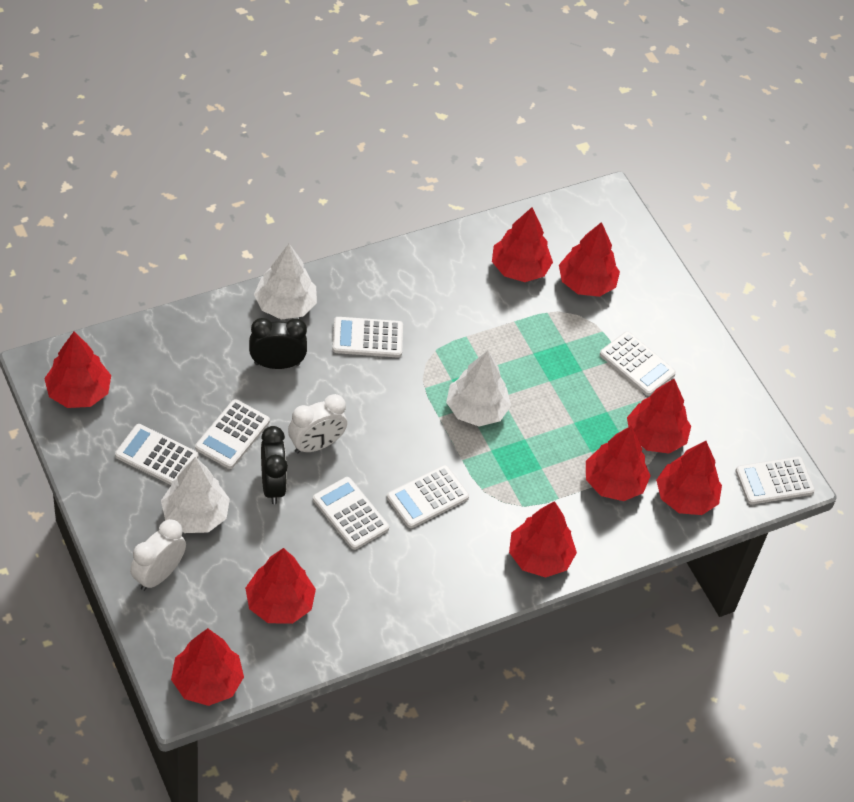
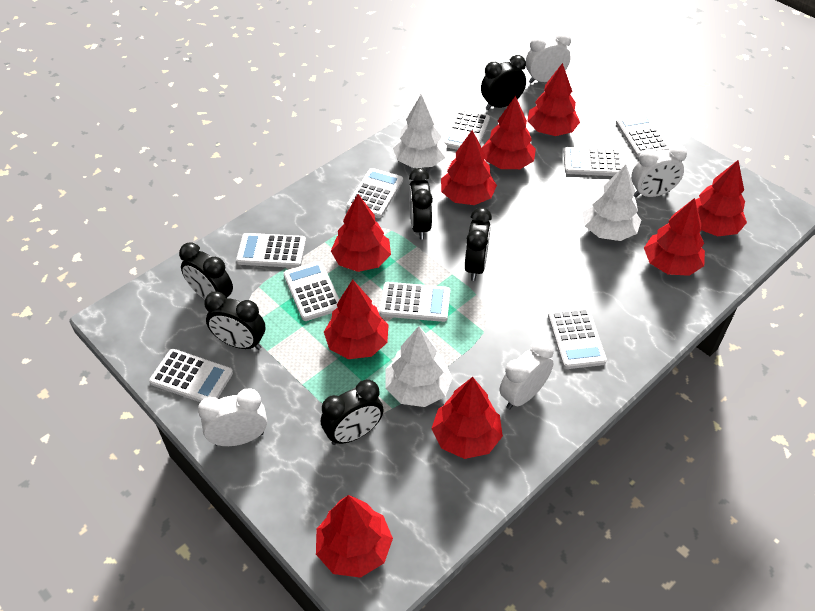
black clock: 2 -> 6
white calculator: 7 -> 9
white clock: 2 -> 4

